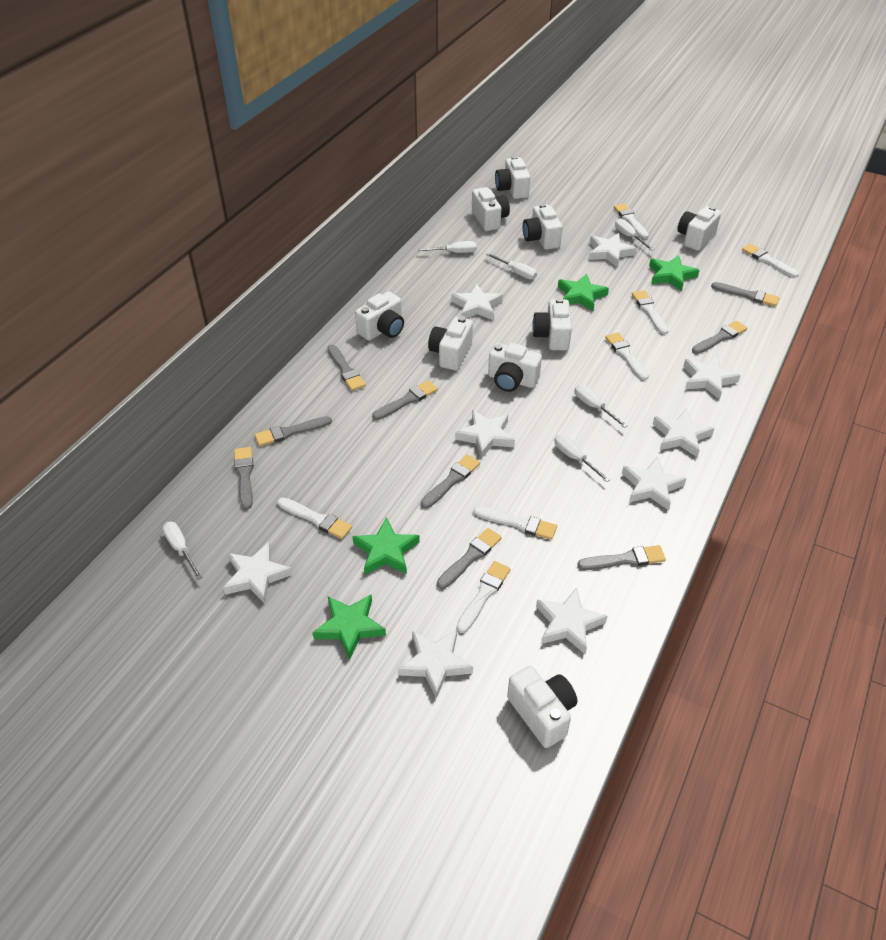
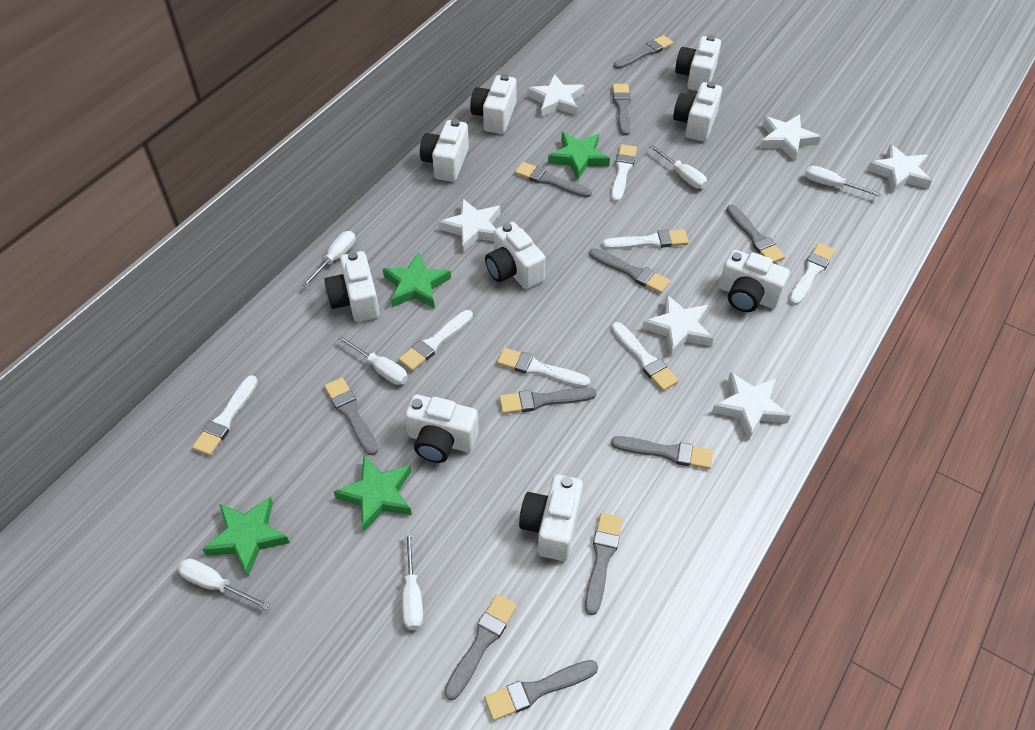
grey brush: 9 -> 11
white star: 9 -> 6

